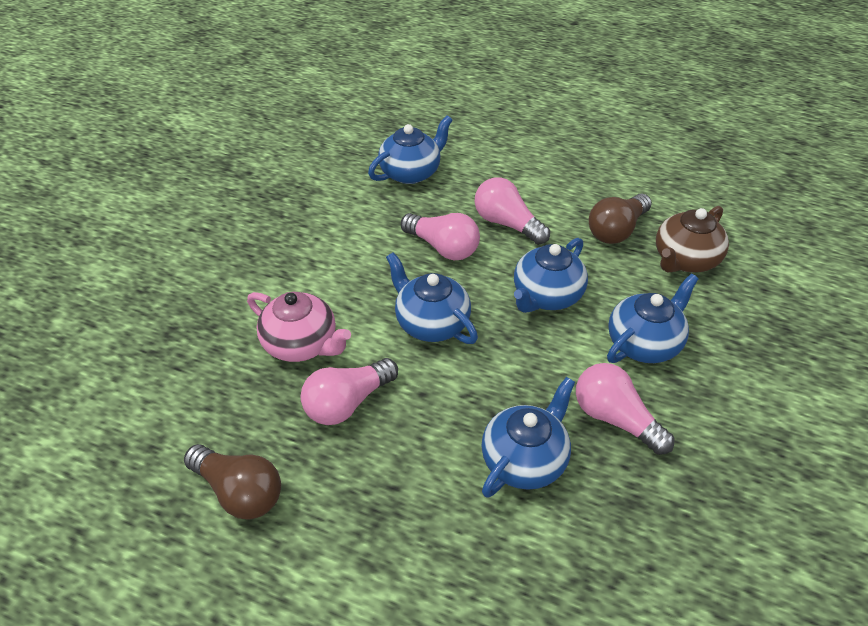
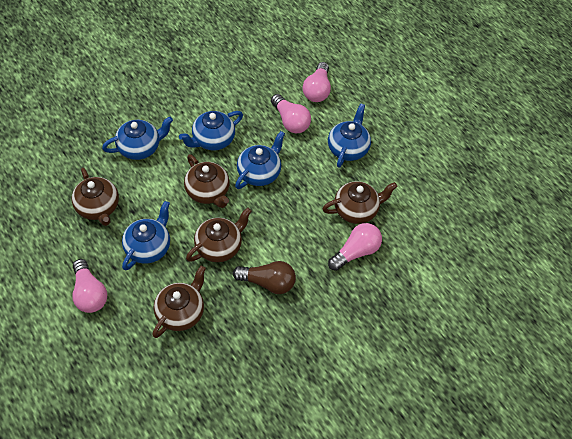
brown light bulb: 2 -> 1
brown teapot: 1 -> 5
pink teapot: 1 -> 0

